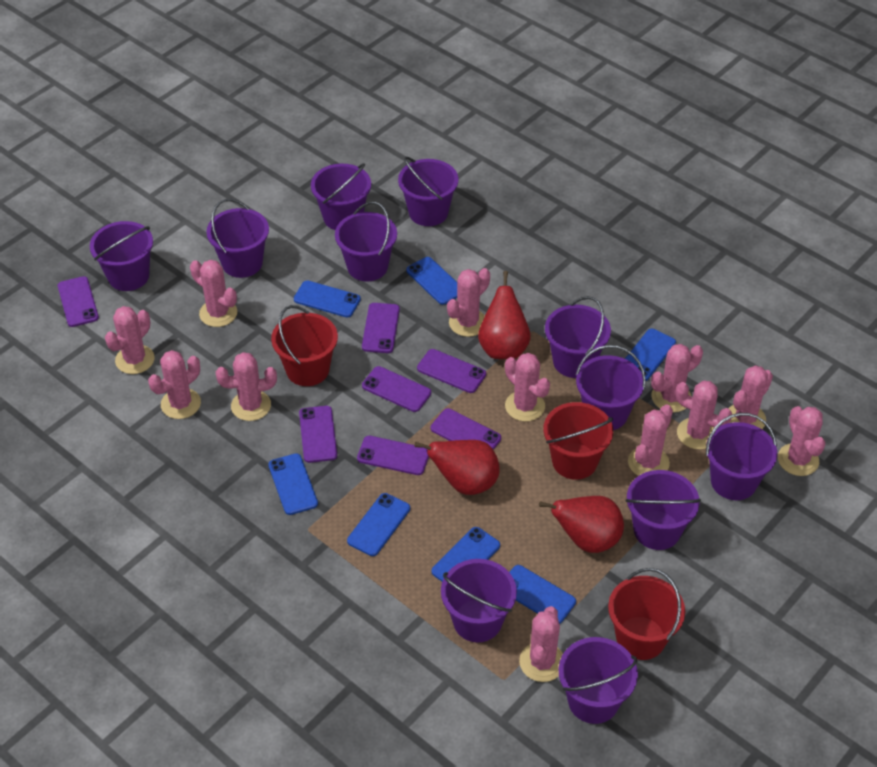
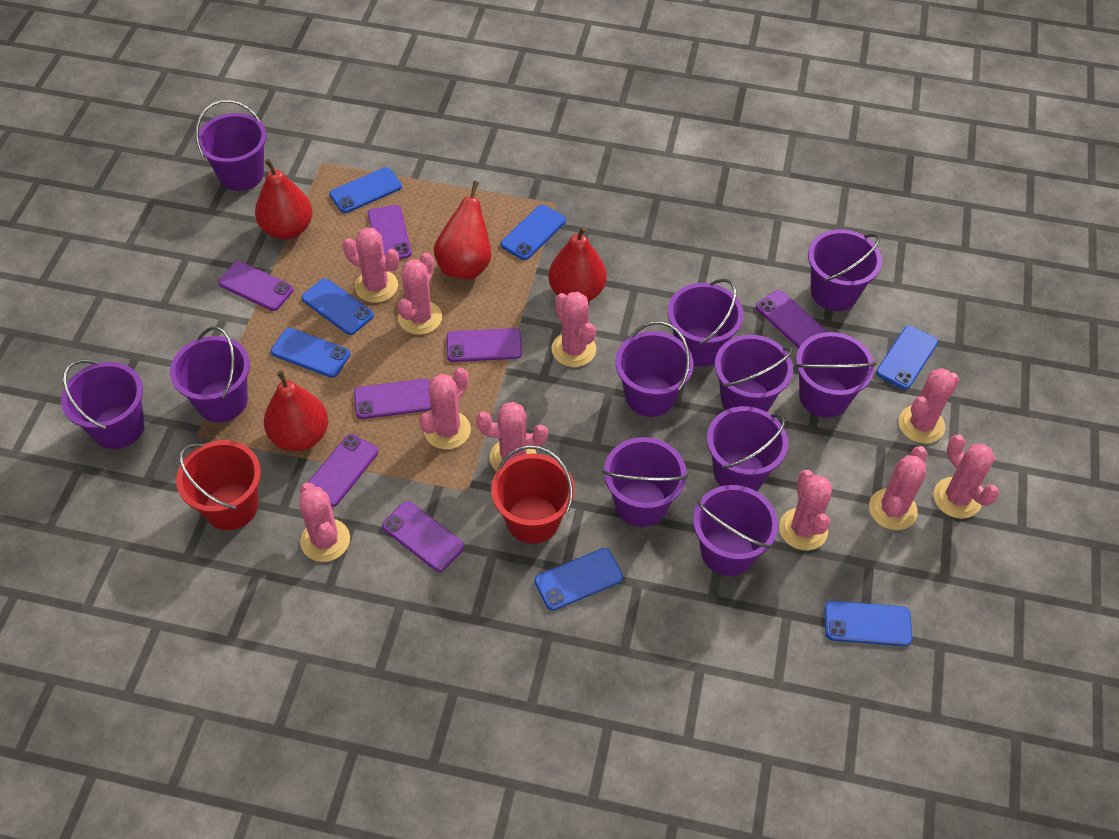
pink cactus: 12 -> 10
red bucket: 3 -> 2
red pear: 3 -> 4

